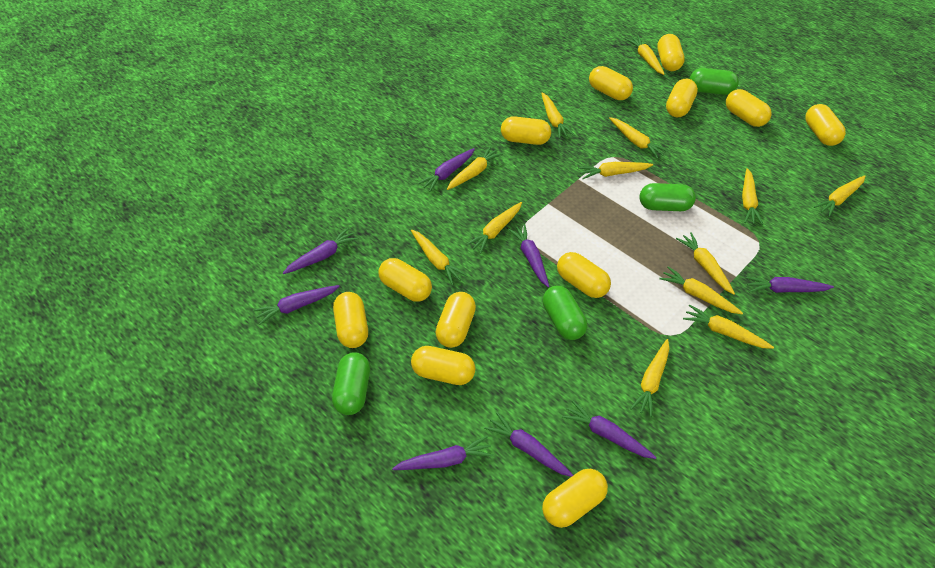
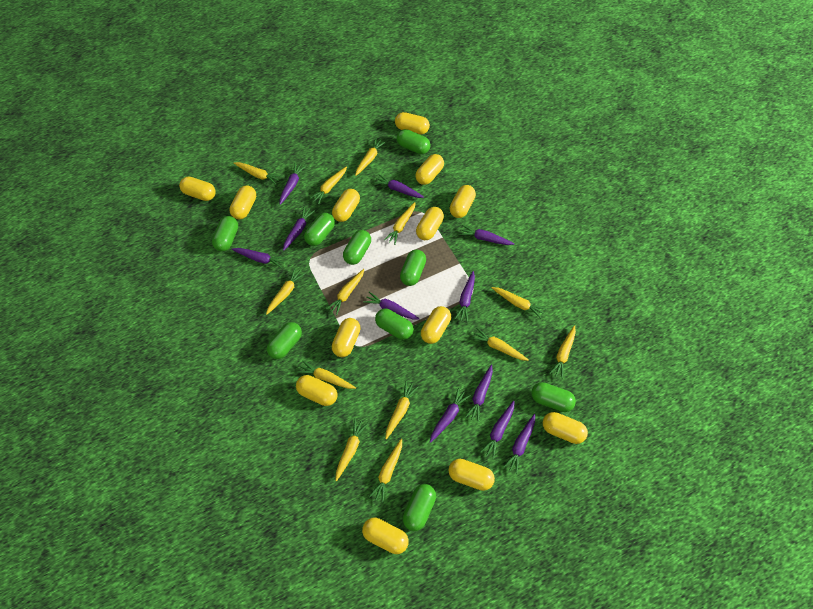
green capsule: 4 -> 9
purple carrot: 8 -> 11
yellow capsule: 12 -> 13

